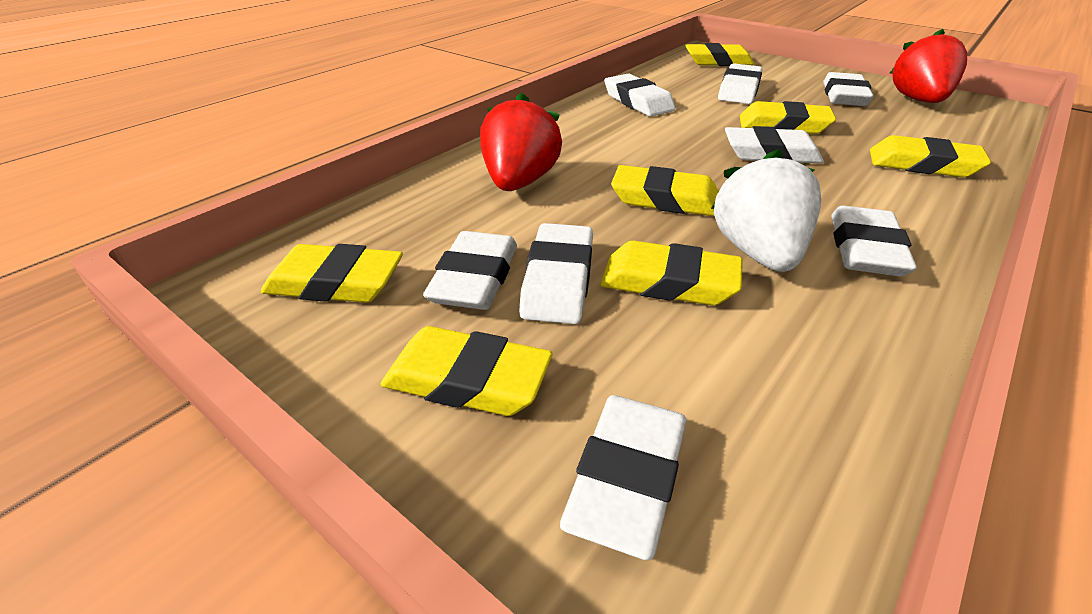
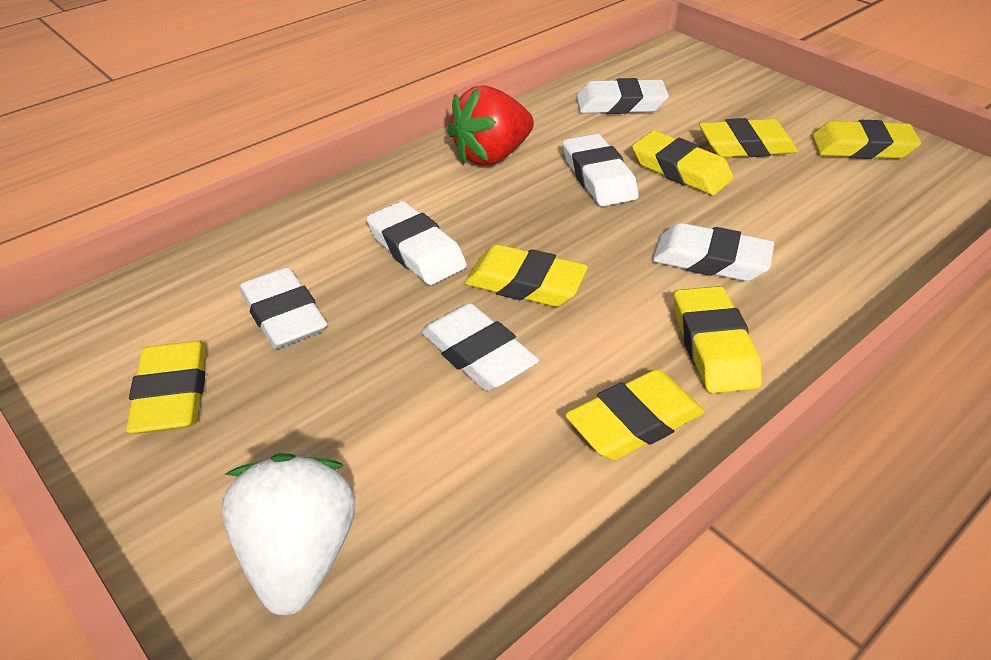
red strawberry: 2 -> 1
white eraser: 8 -> 6

